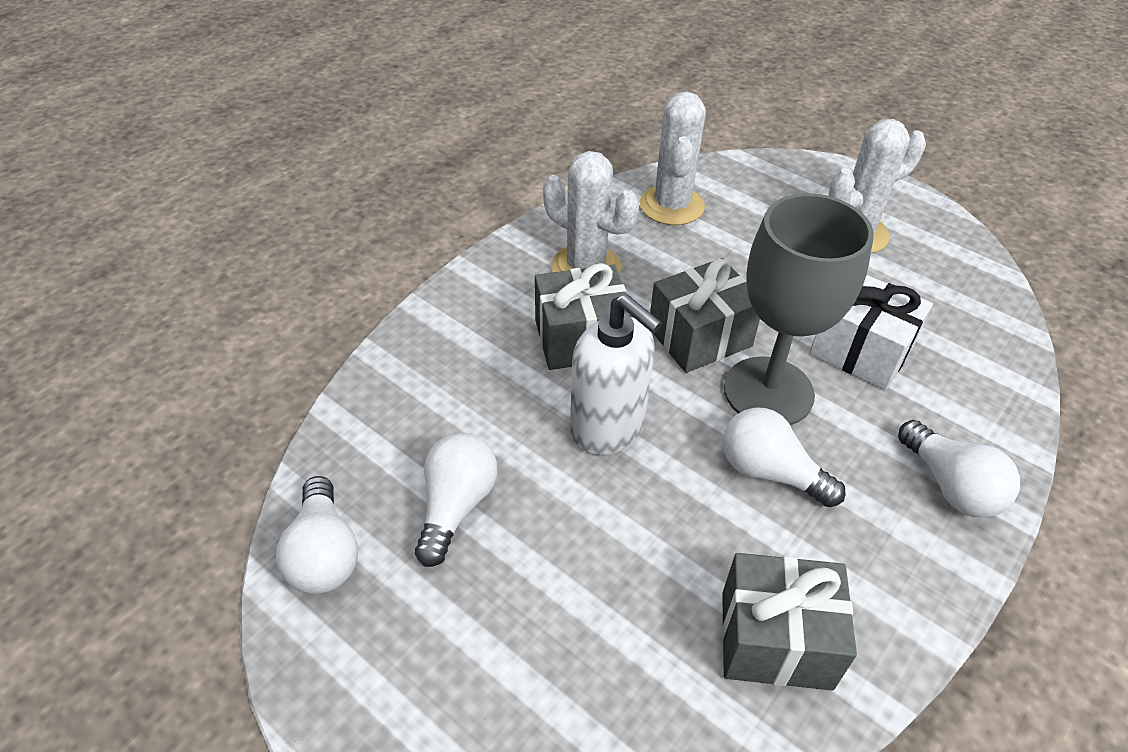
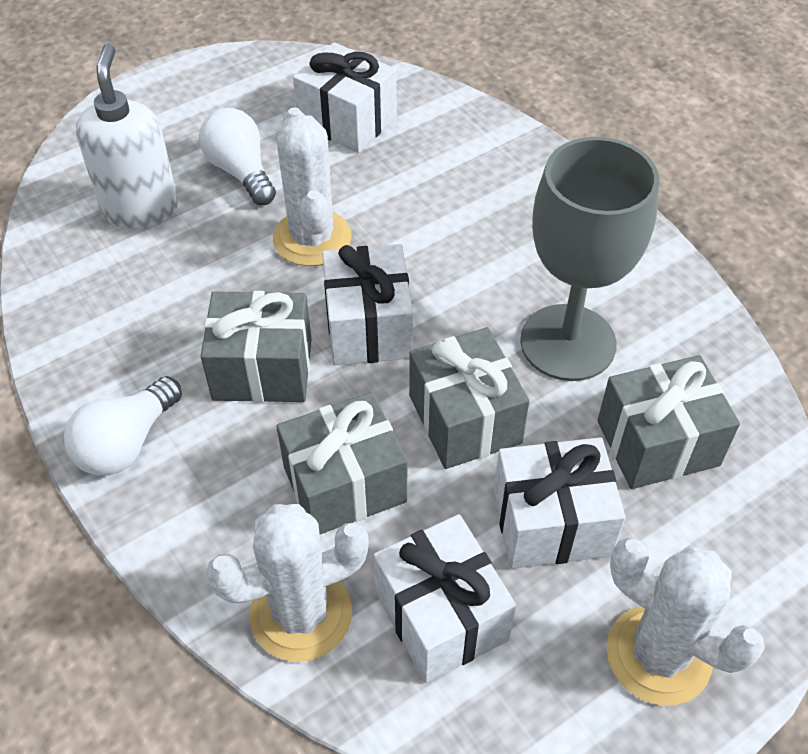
grey gift: 3 -> 4
white gift: 1 -> 4
white light bulb: 4 -> 2

